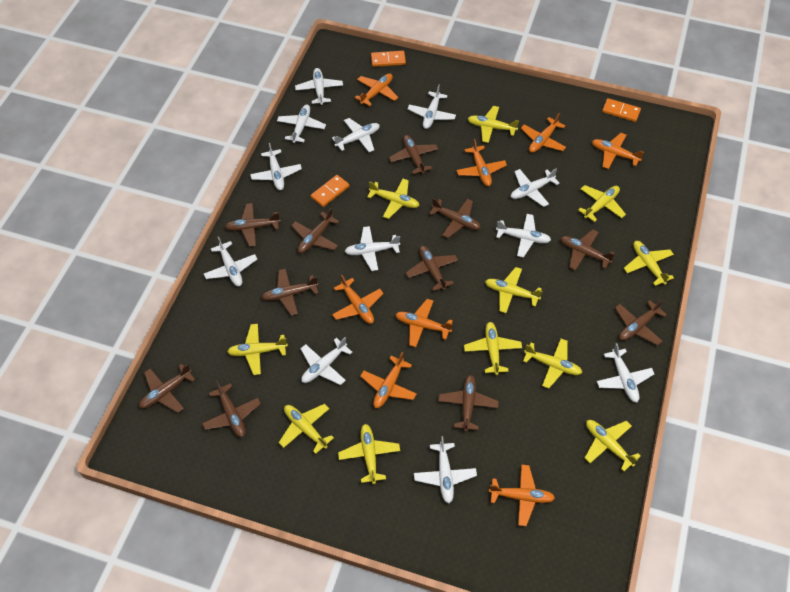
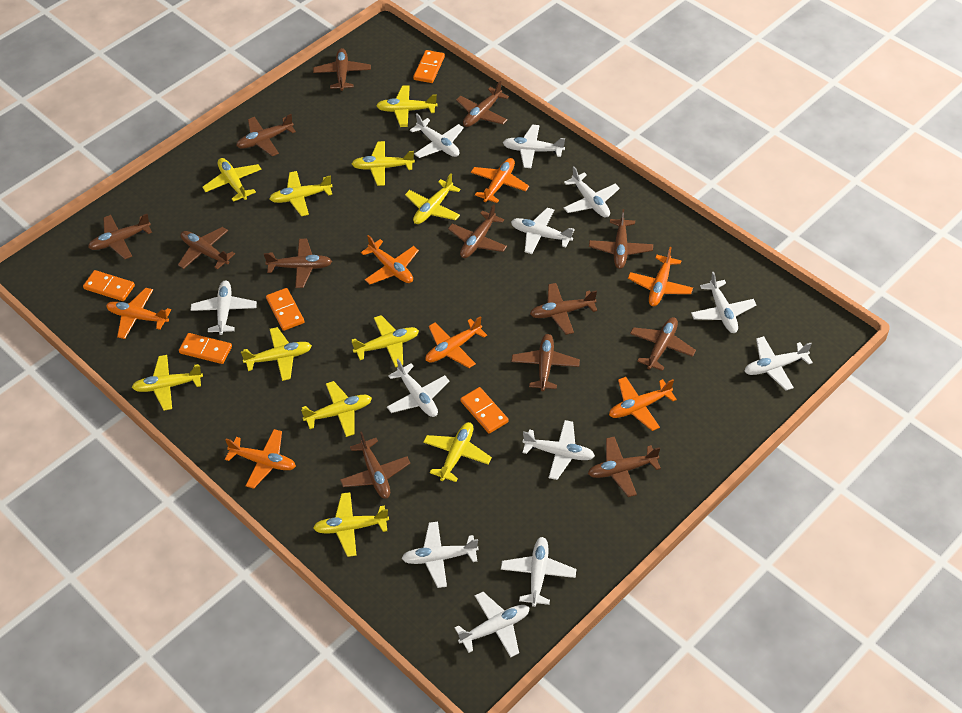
brown plane: 11 -> 13
orange domino: 3 -> 5
orange plane: 8 -> 7

